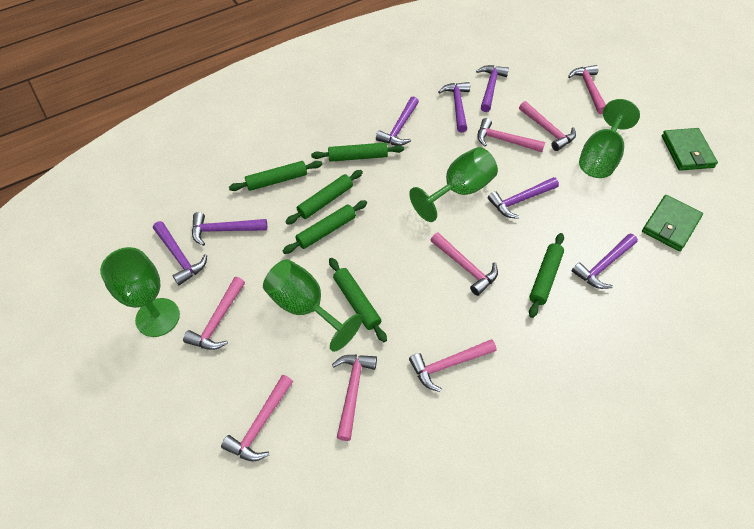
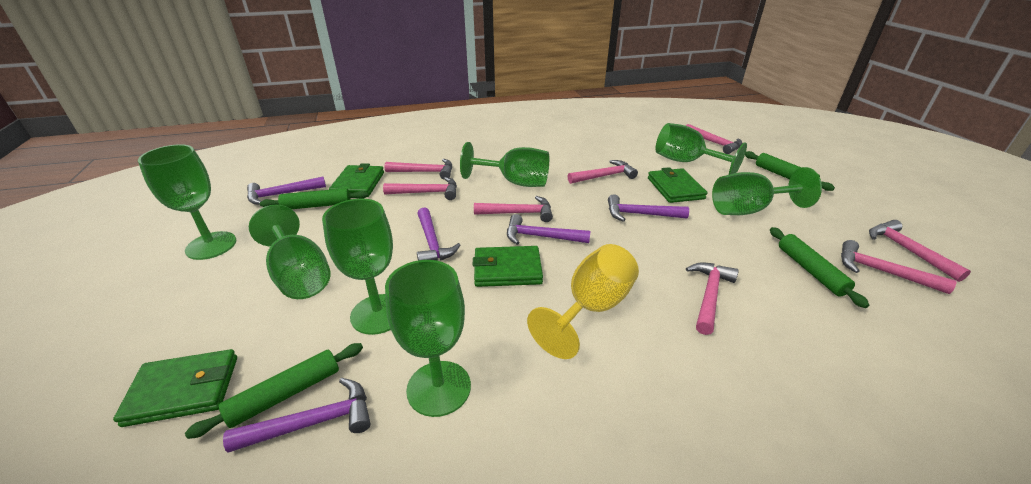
green goblet: 4 -> 7
green rolling pin: 6 -> 4
green wallet: 2 -> 4
purple hammer: 7 -> 5
yellow goblet: 0 -> 1

